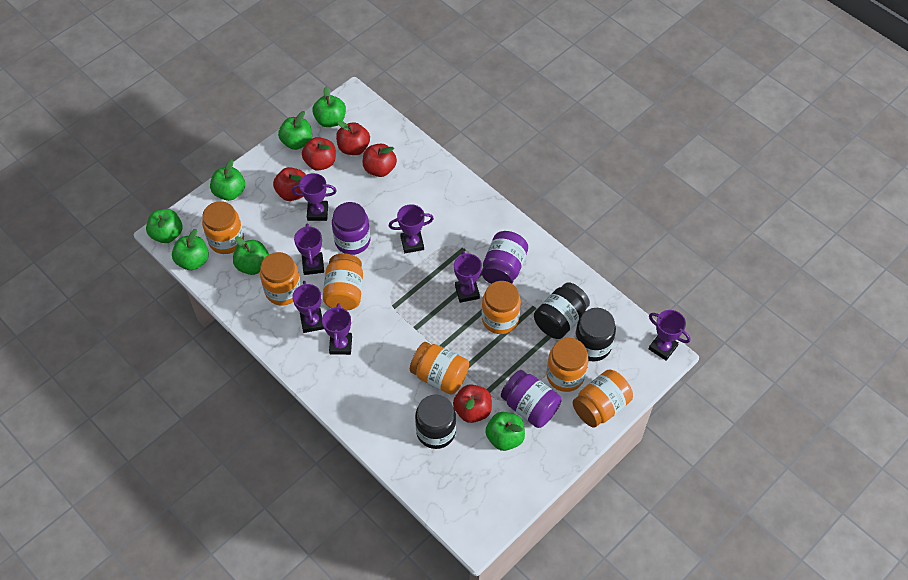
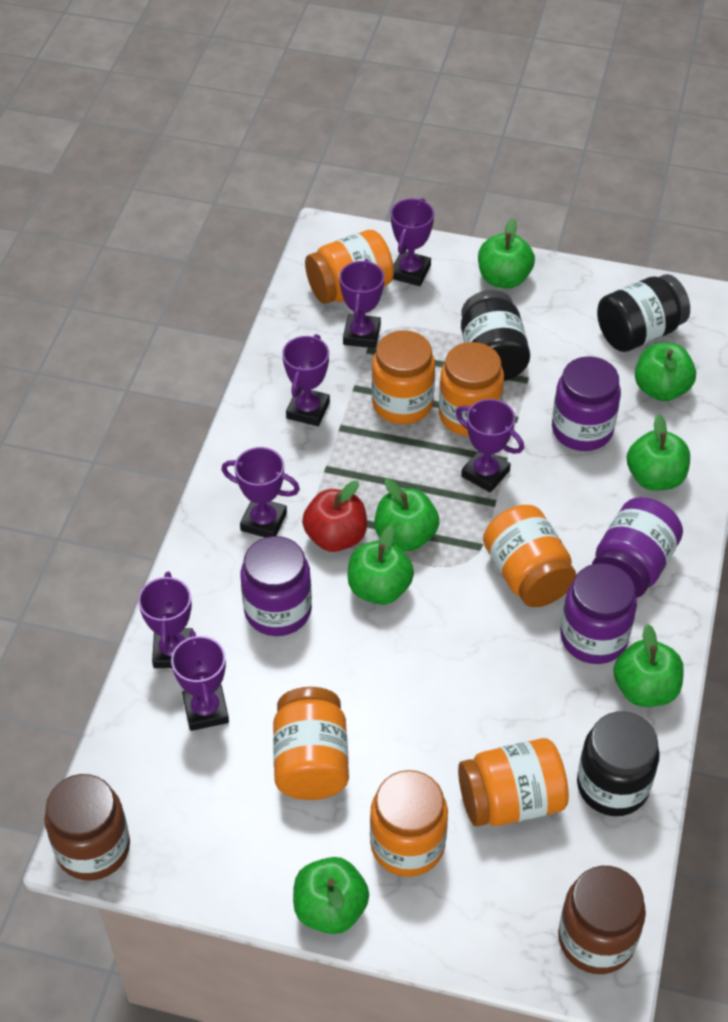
brown jar: 0 -> 2
purple jar: 3 -> 4
red apple: 5 -> 1

